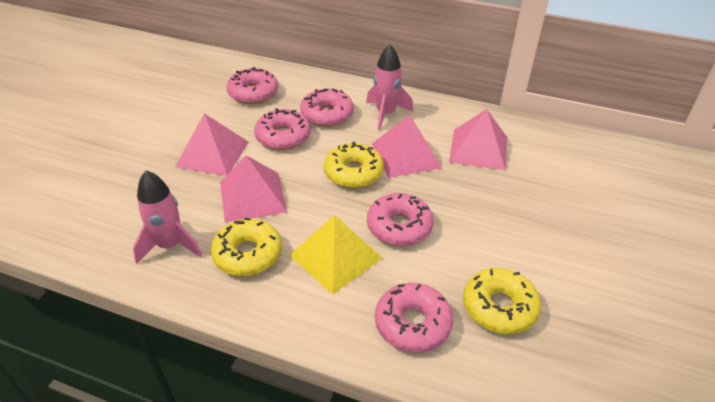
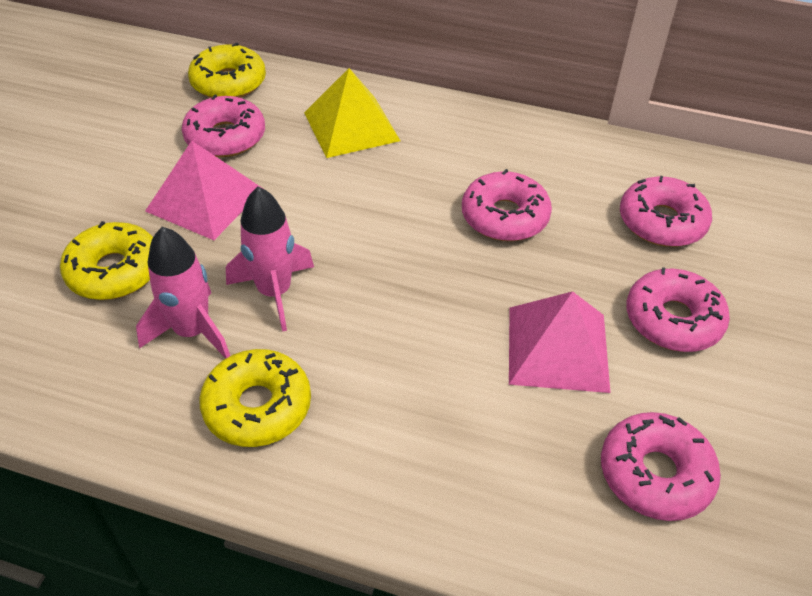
pink pyramid: 4 -> 2

